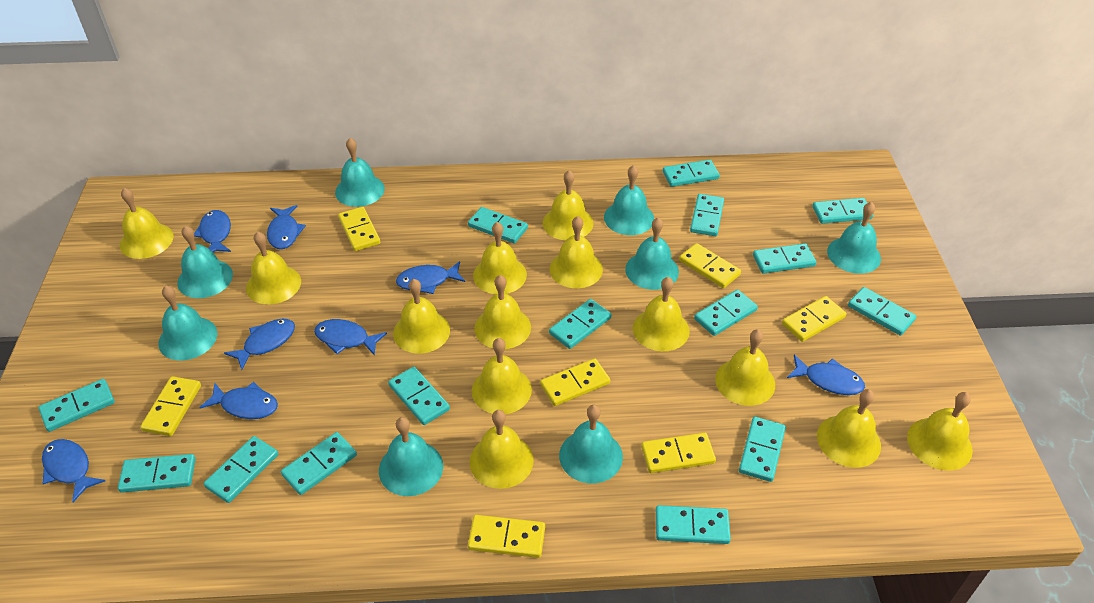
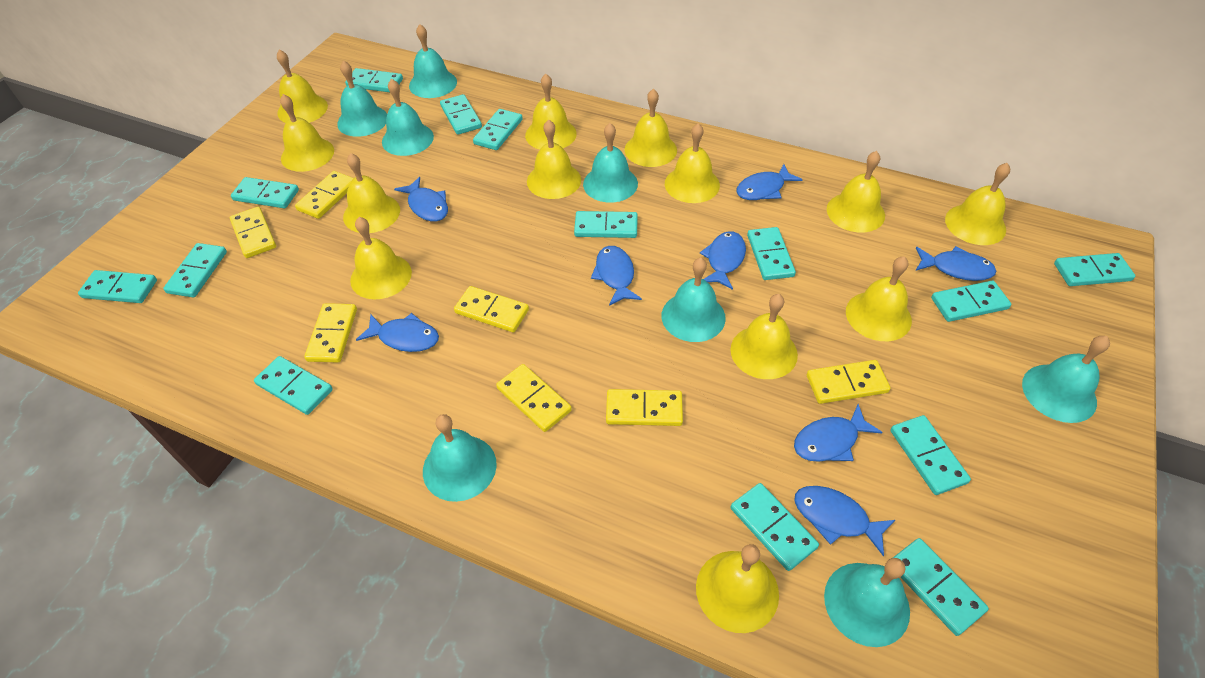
turquoise domino: 15 -> 14

